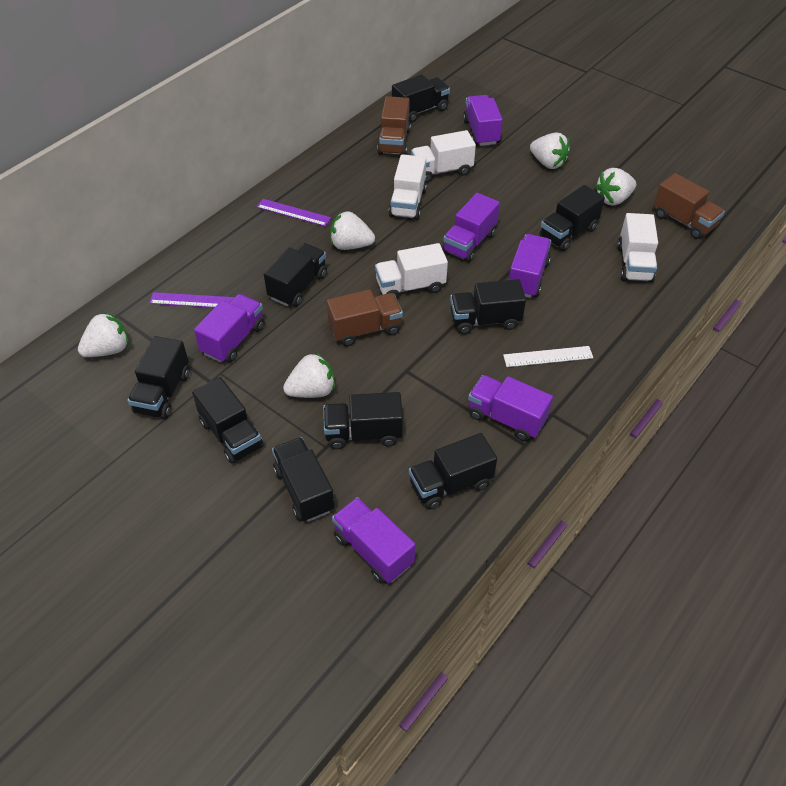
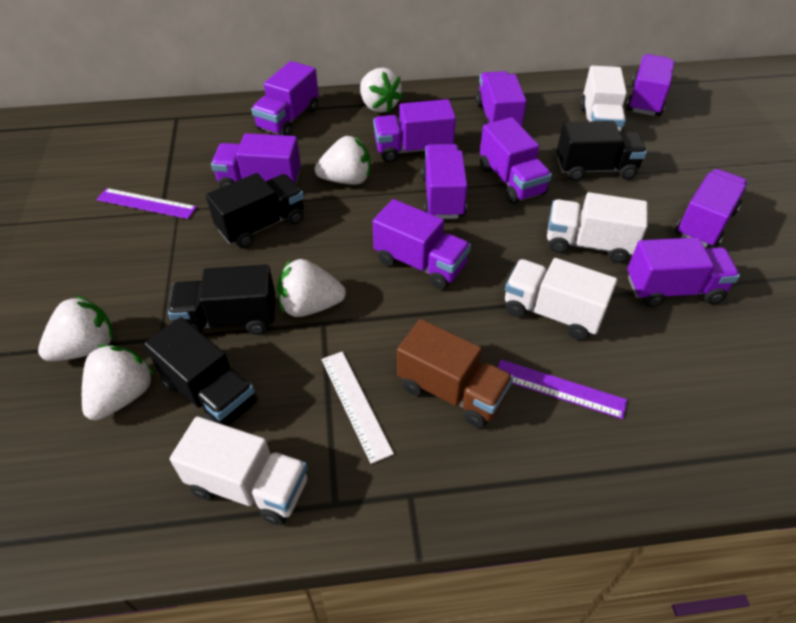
black truck: 9 -> 4
brown truck: 3 -> 1
purple truck: 6 -> 10

